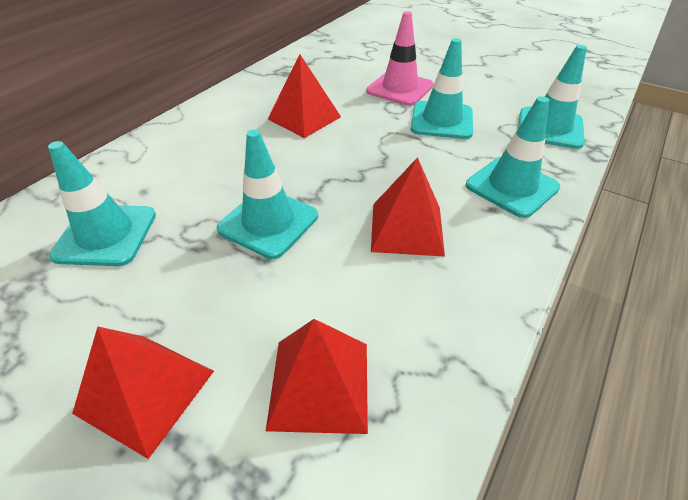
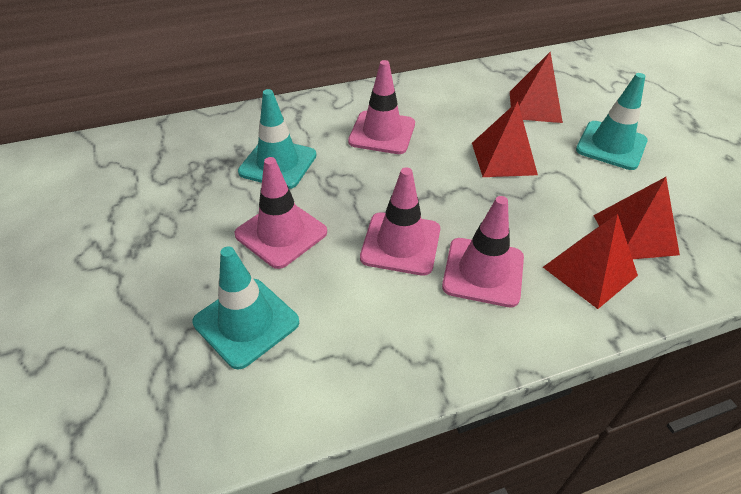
pink traffic cone: 1 -> 4
turquoise traffic cone: 5 -> 3

